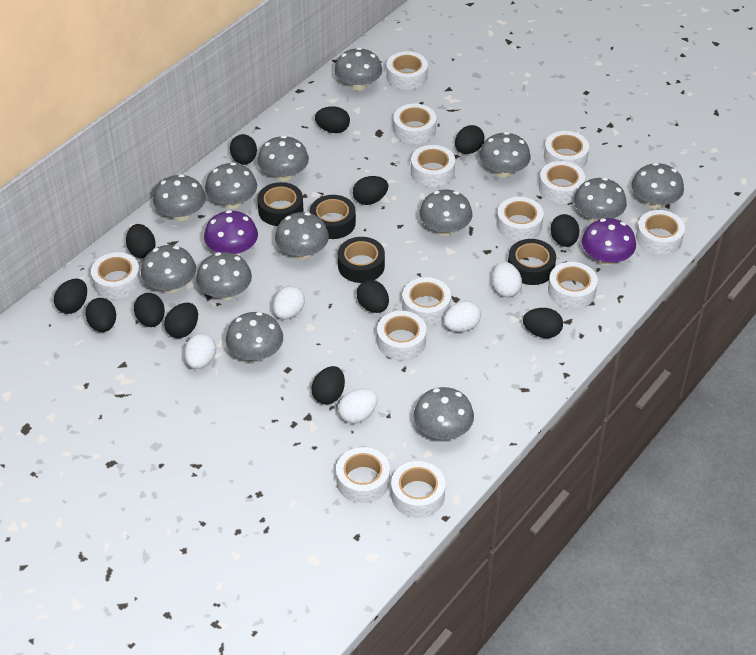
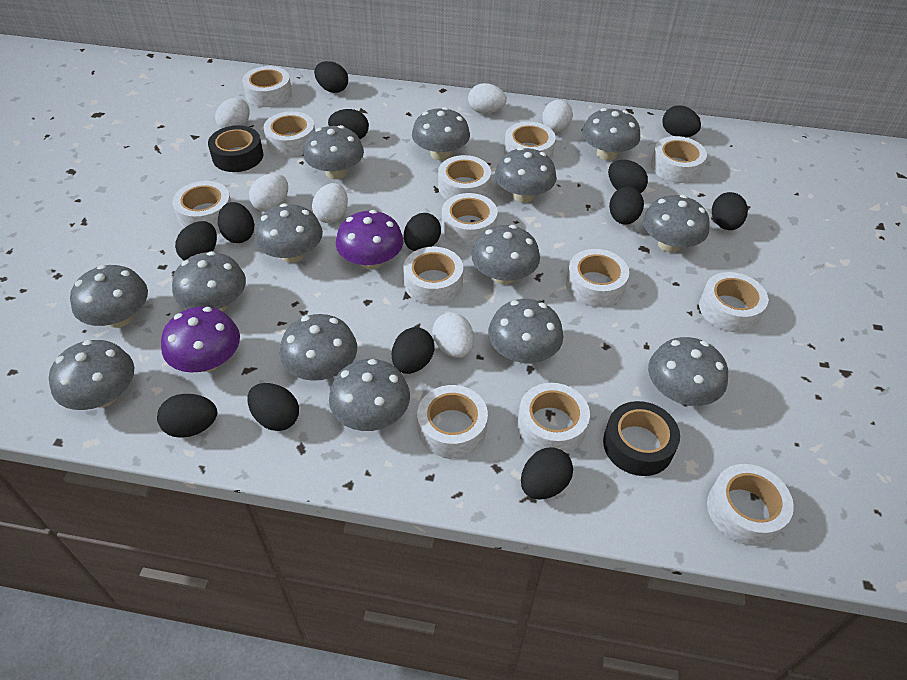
black tape: 4 -> 2
grey mushroom: 13 -> 14
white egg: 5 -> 6

